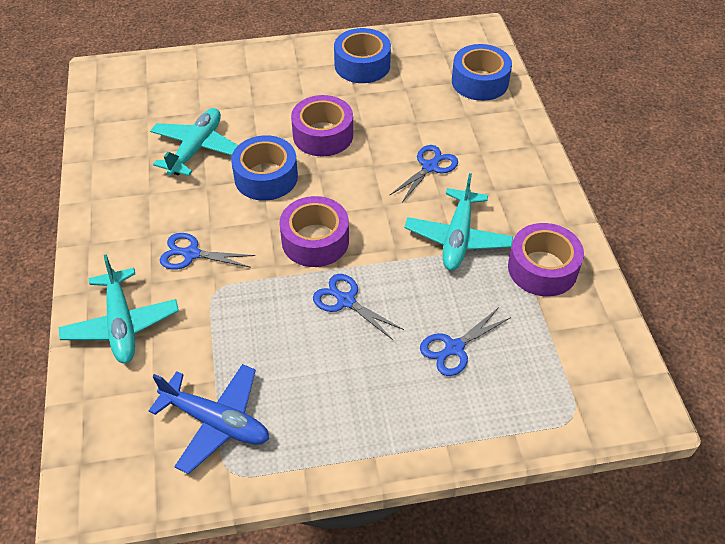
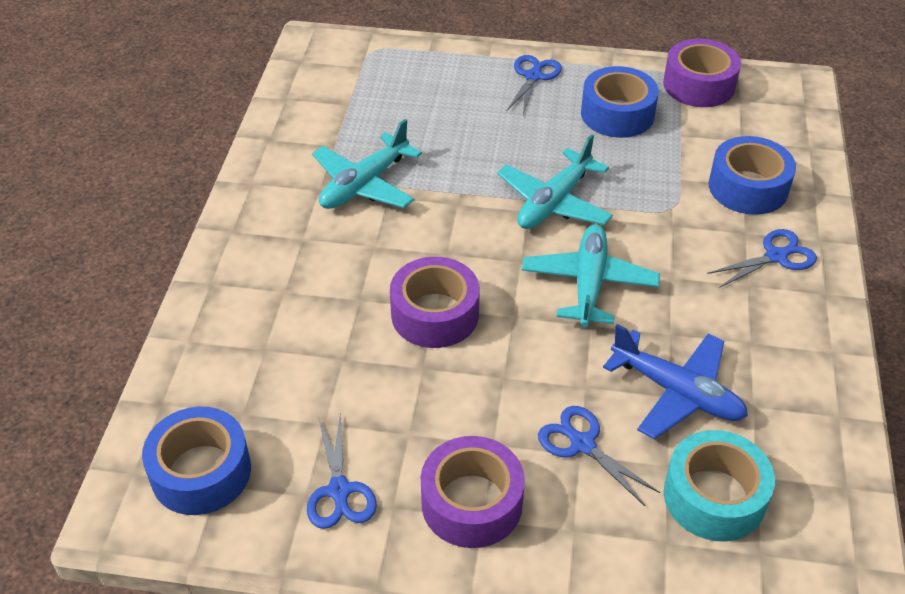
turquoise tape: 0 -> 1

